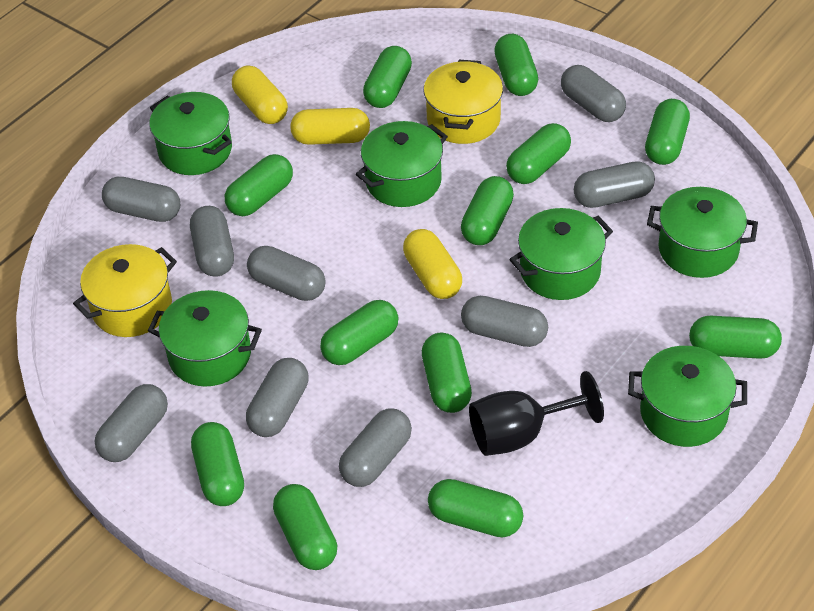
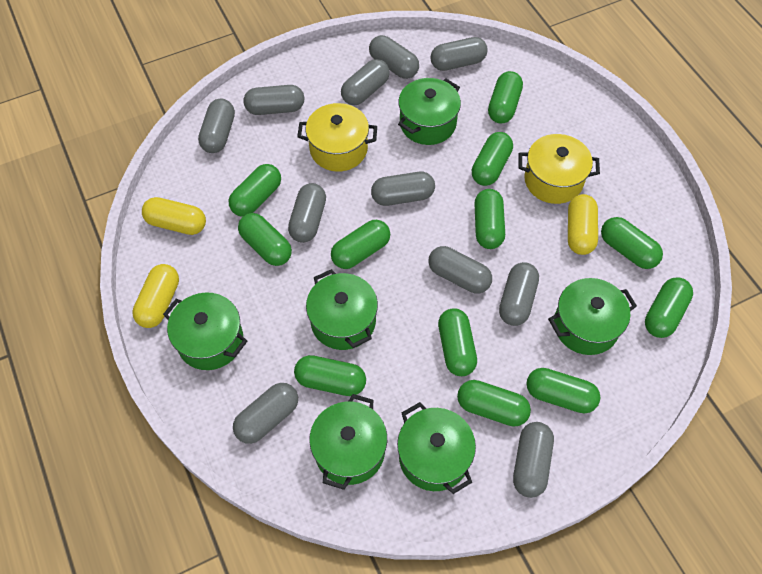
black goblet: 1 -> 0
grey capsule: 9 -> 11

